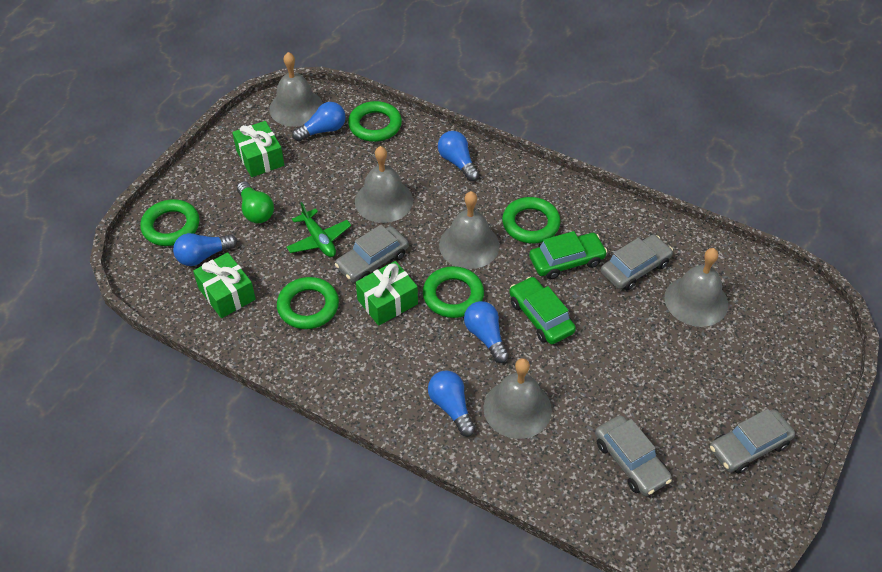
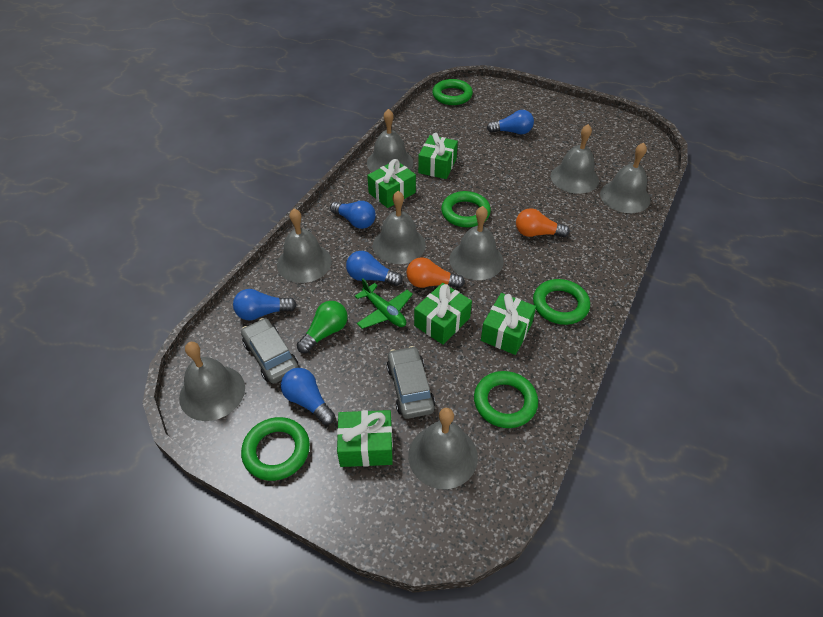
green car: 2 -> 0
green gift: 3 -> 5
grey bell: 5 -> 8
grey car: 4 -> 2
orange light bulb: 0 -> 2

